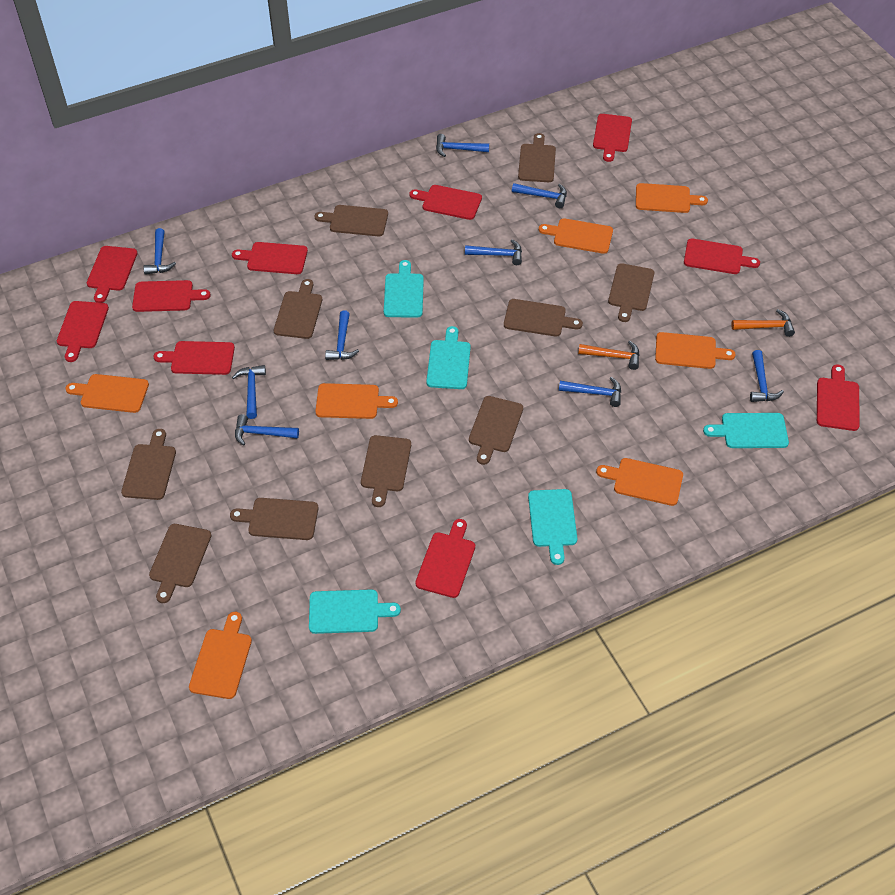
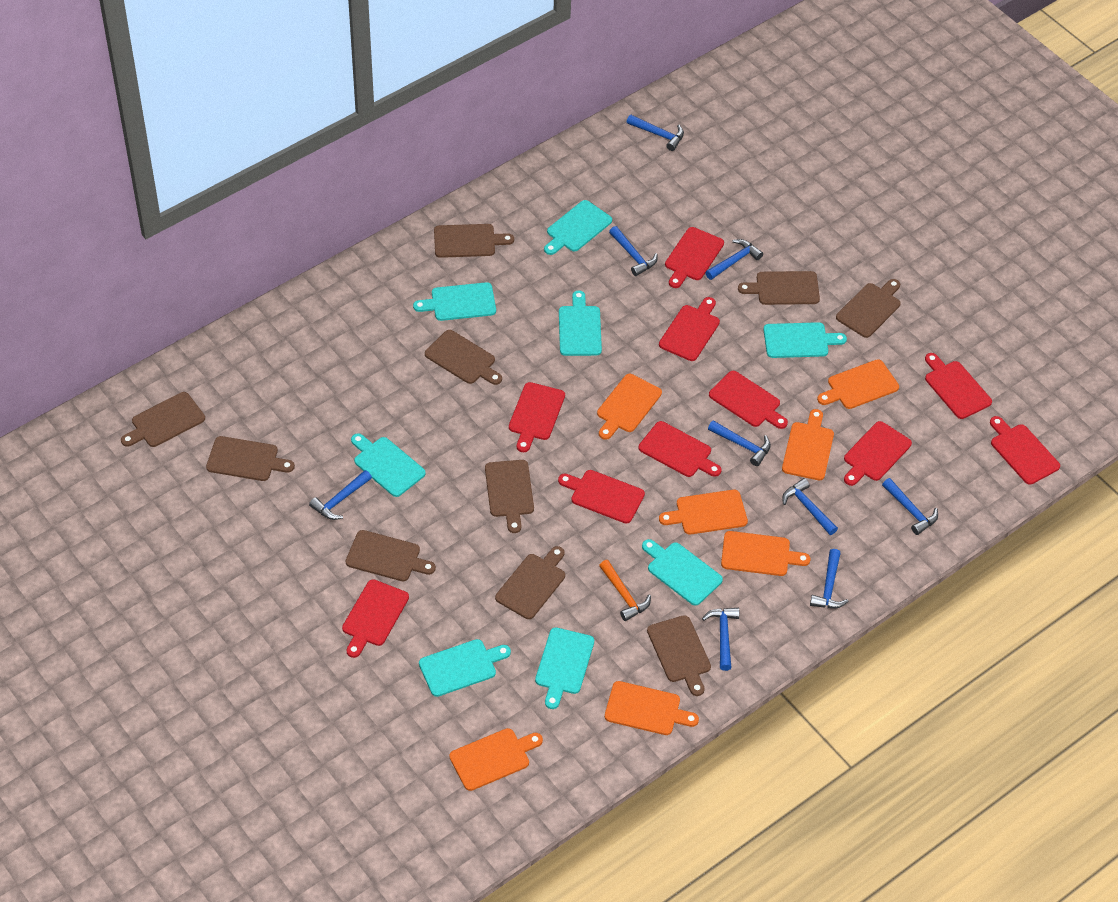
orange hammer: 2 -> 1
turquoise cutting board: 5 -> 8

